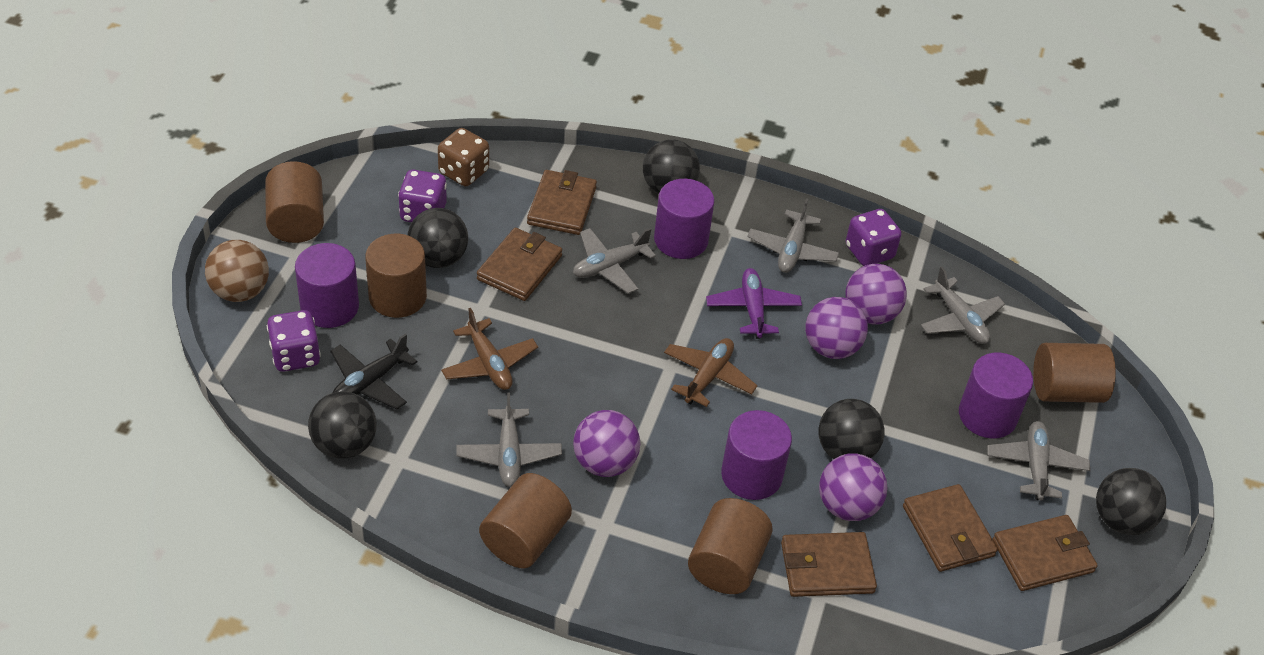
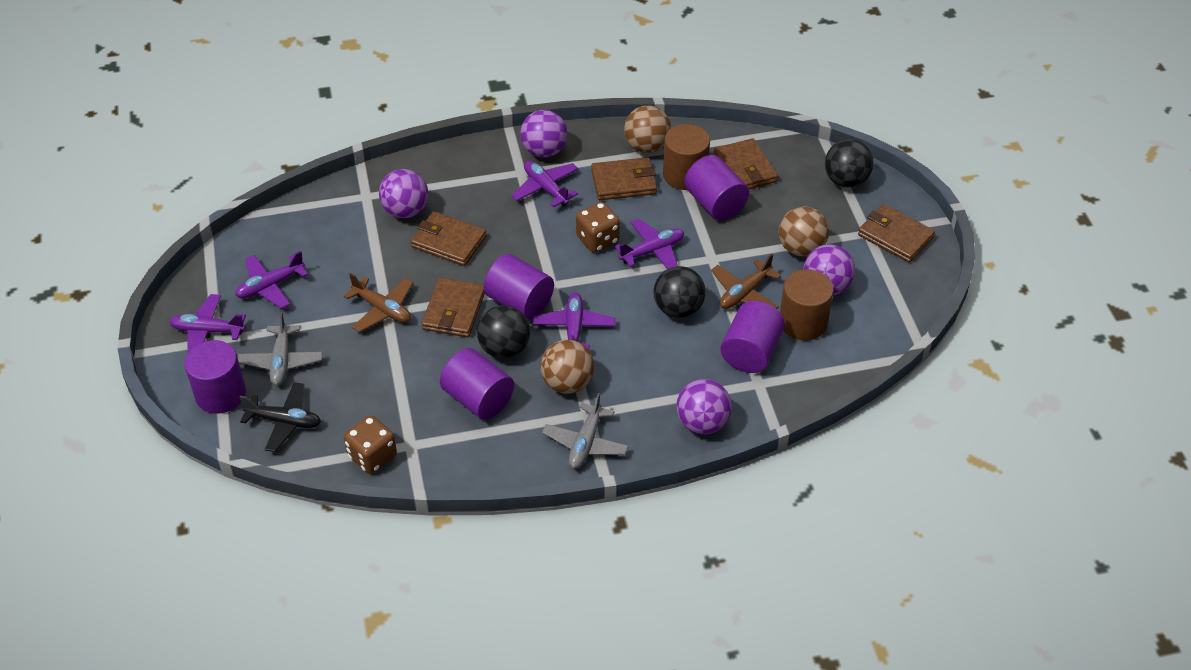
black ball: 5 -> 3
brown ball: 1 -> 3
brown cylinder: 5 -> 2
brown dice: 1 -> 2
grey plane: 5 -> 2
purple cylinder: 4 -> 5
purple dice: 3 -> 0
purple plane: 1 -> 5

